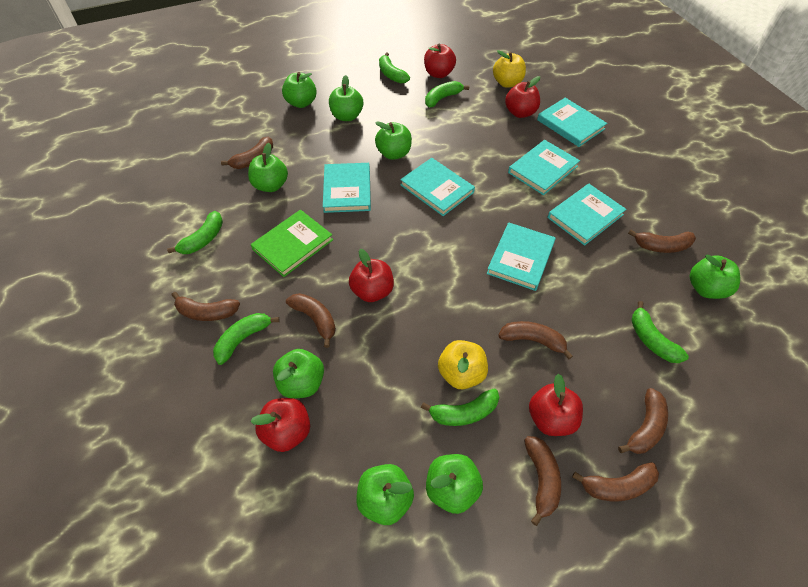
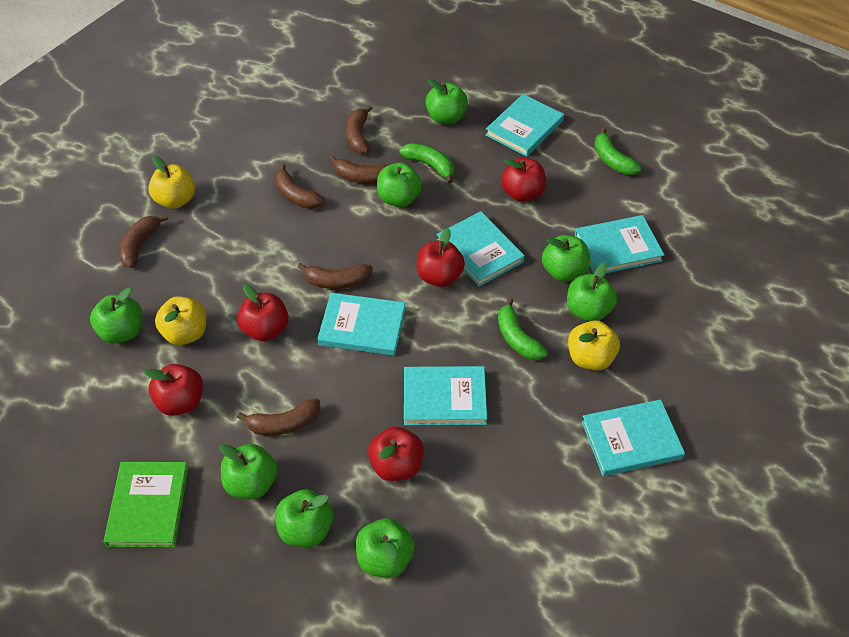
brown banana: 8 -> 6
green banana: 6 -> 3
yellow apple: 2 -> 3

